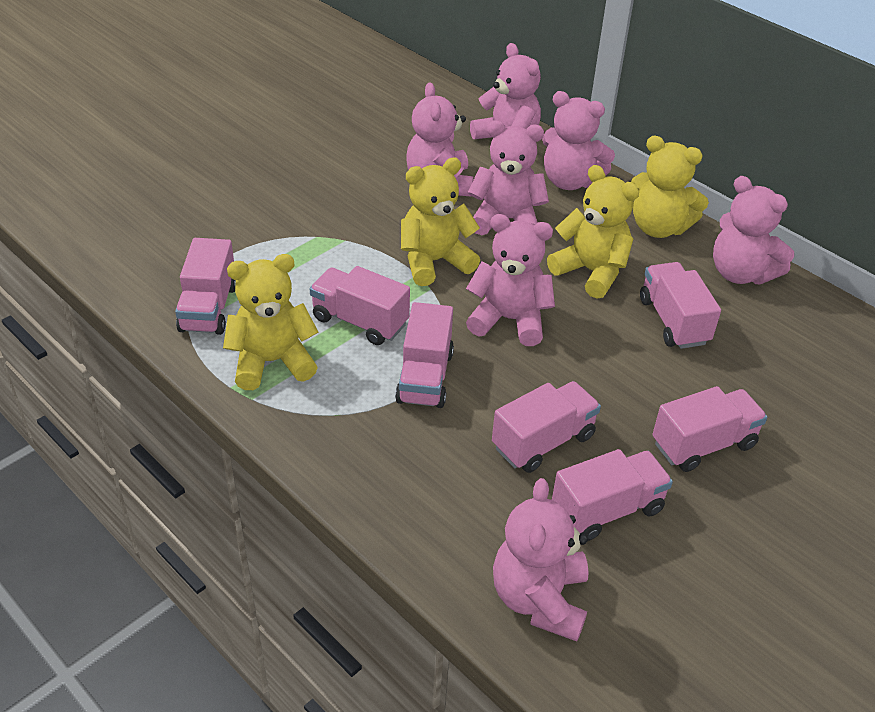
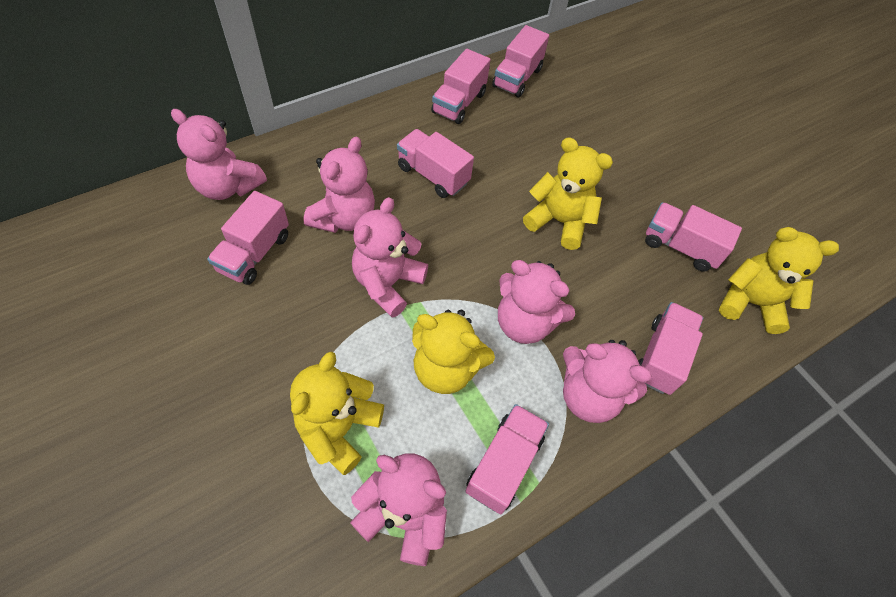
pink teddy bear: 7 -> 6

